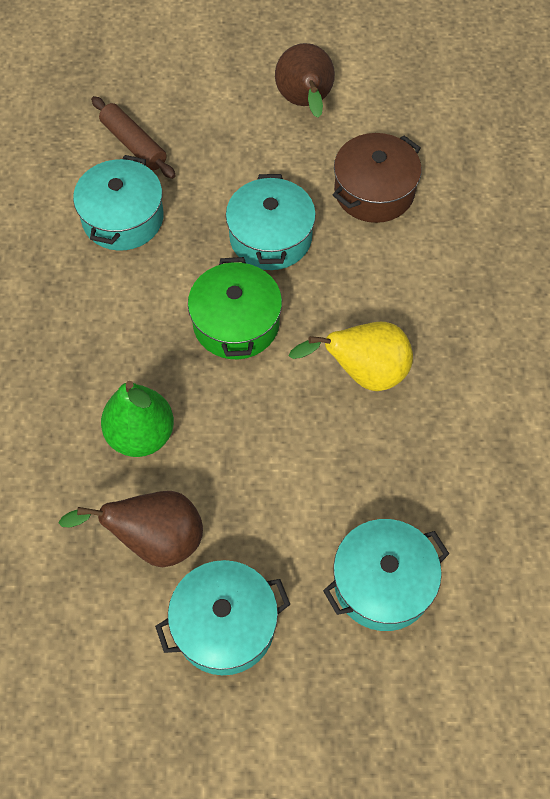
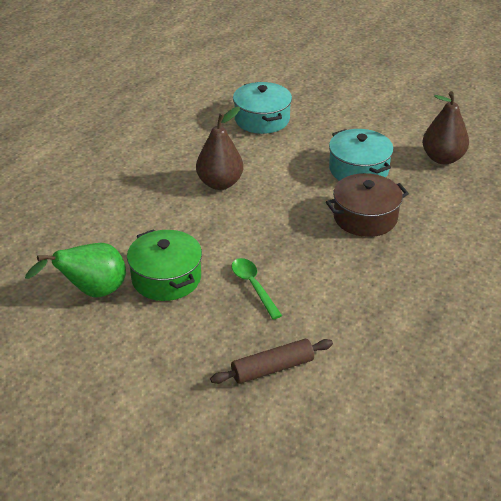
green spoon: 0 -> 1
turquoise pot: 4 -> 2
yellow pear: 1 -> 0

